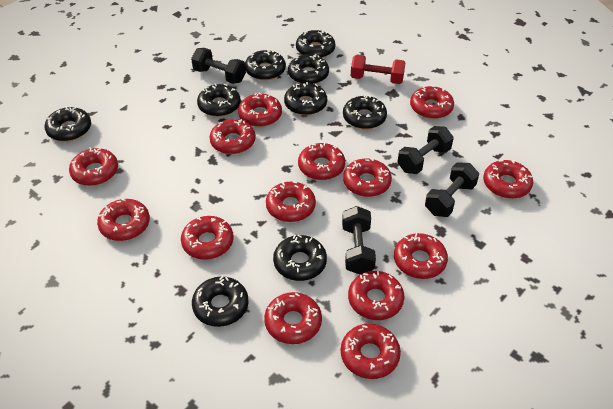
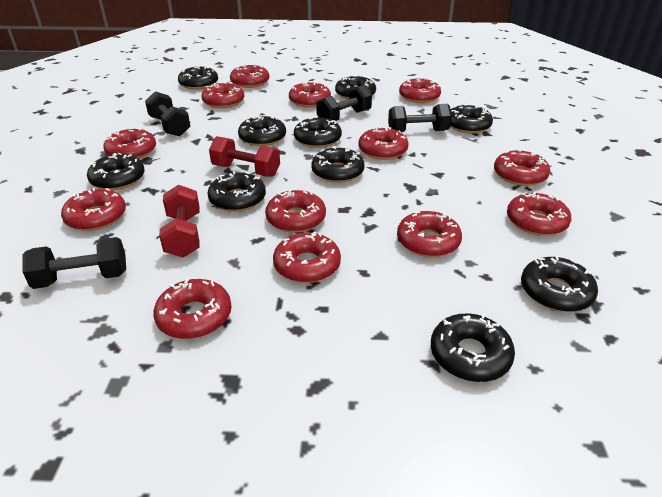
black donut: 9 -> 10
red donut: 14 -> 13
red dumbbell: 1 -> 2

